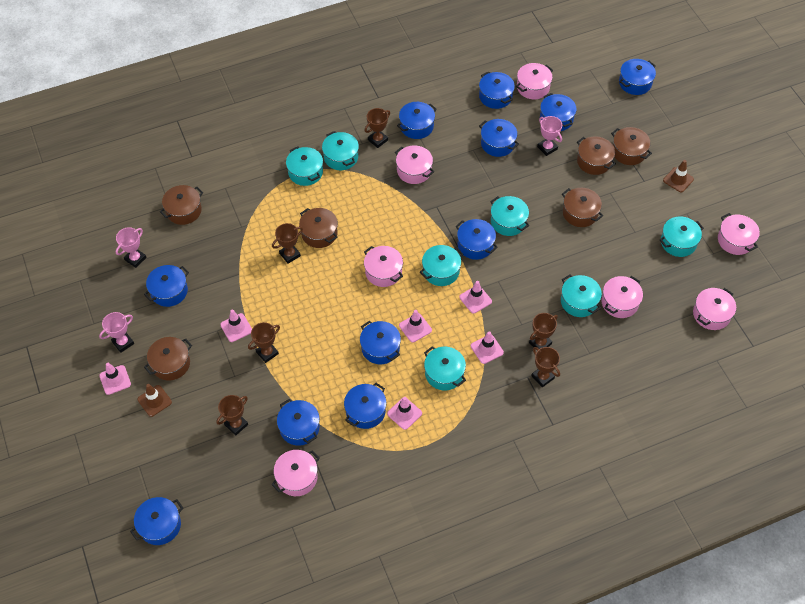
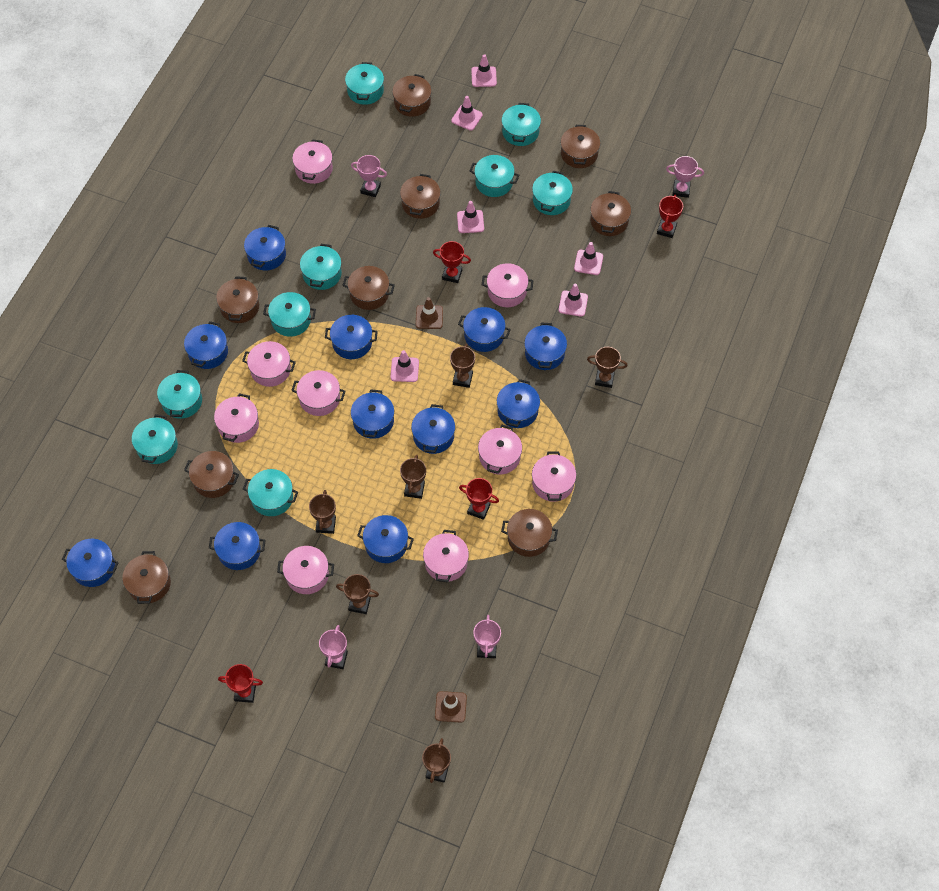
brown pot: 6 -> 9
pink pot: 7 -> 9
pink trophy: 3 -> 4
red trophy: 0 -> 4
turquoise pot: 7 -> 9

